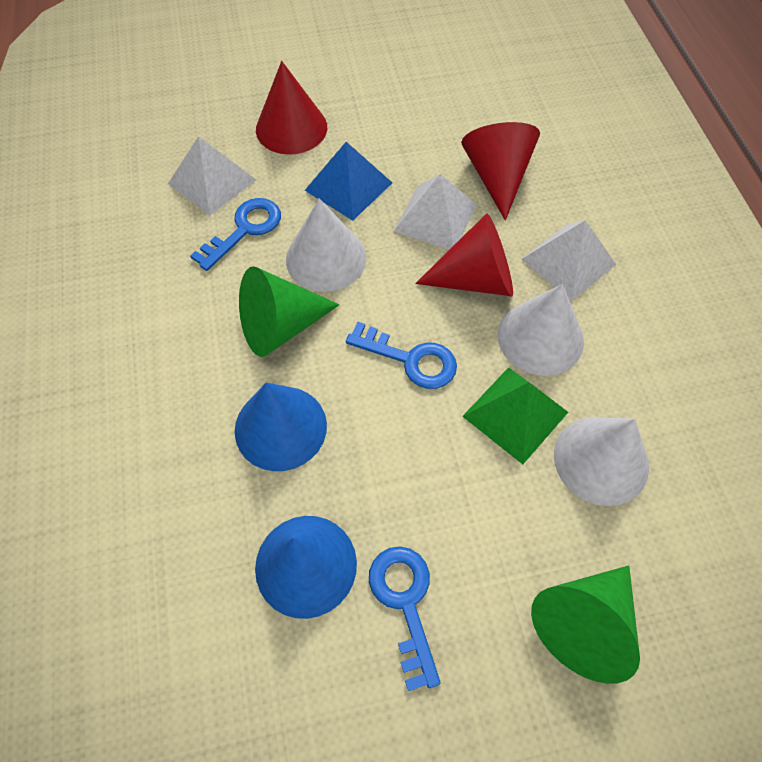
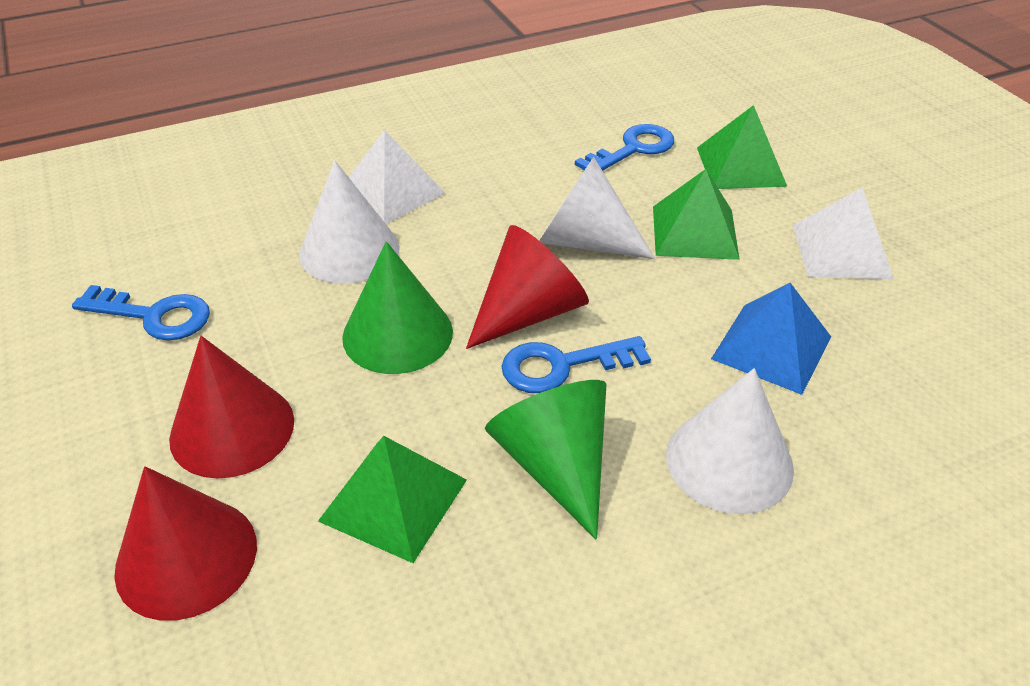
blue cone: 2 -> 0
green pyramid: 1 -> 3
white pyramid: 3 -> 2

